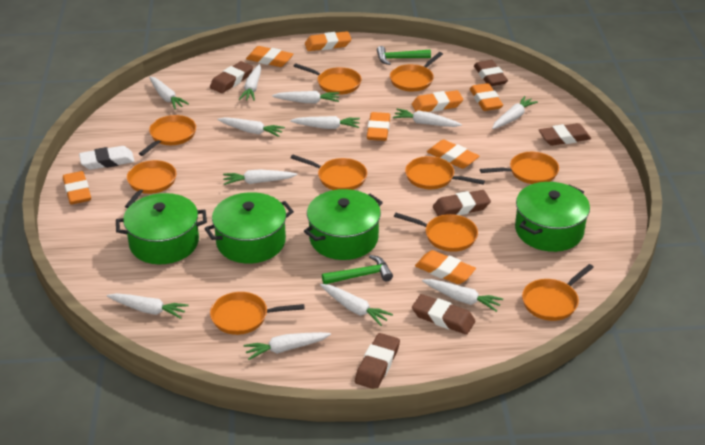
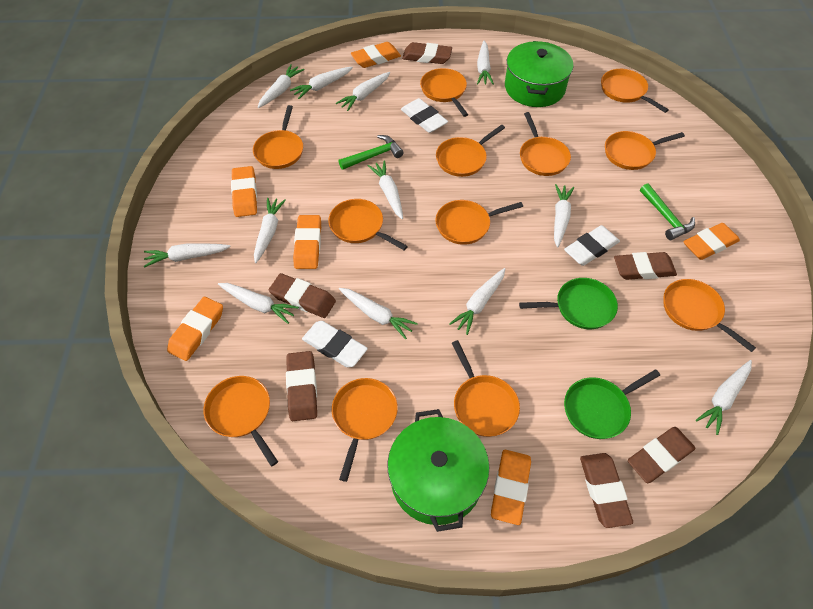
green pan: 0 -> 2
green pot: 4 -> 2
orange eraser: 8 -> 6
orange pan: 10 -> 12
white eraser: 1 -> 3

